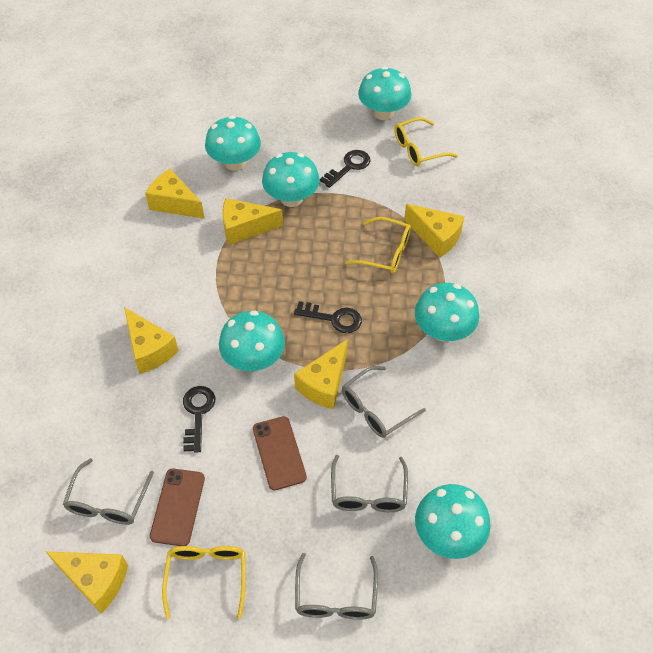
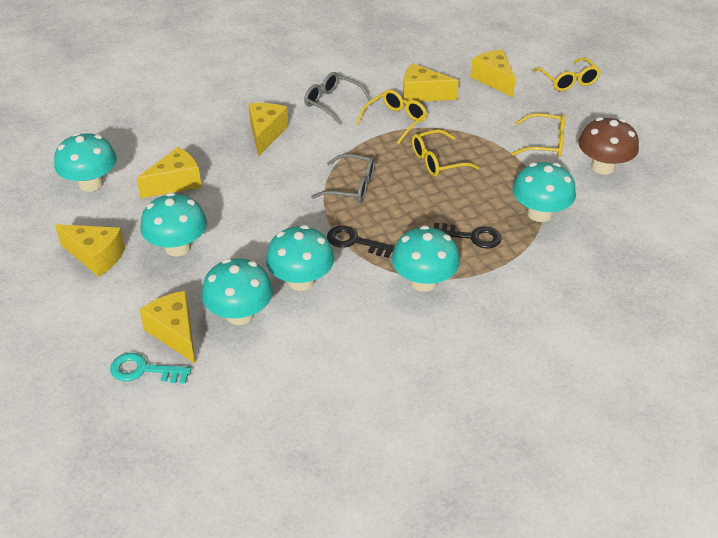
black key: 3 -> 2
brown mushroom: 0 -> 1
brown phone: 2 -> 0
grey glasses: 4 -> 2
turquoise key: 0 -> 1
yellow glasses: 3 -> 4

